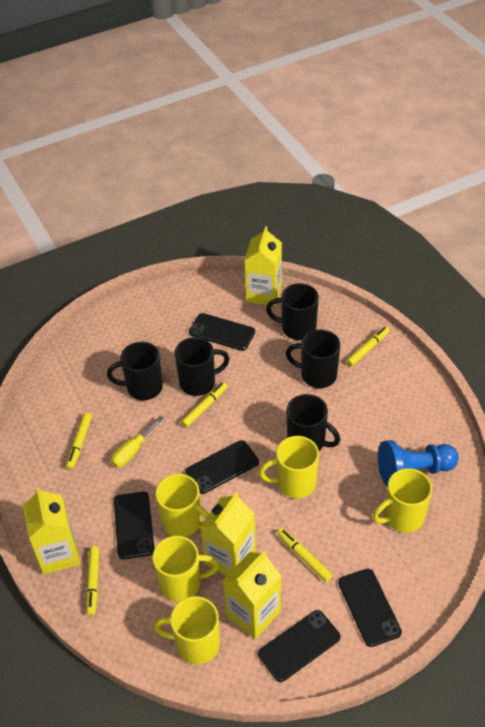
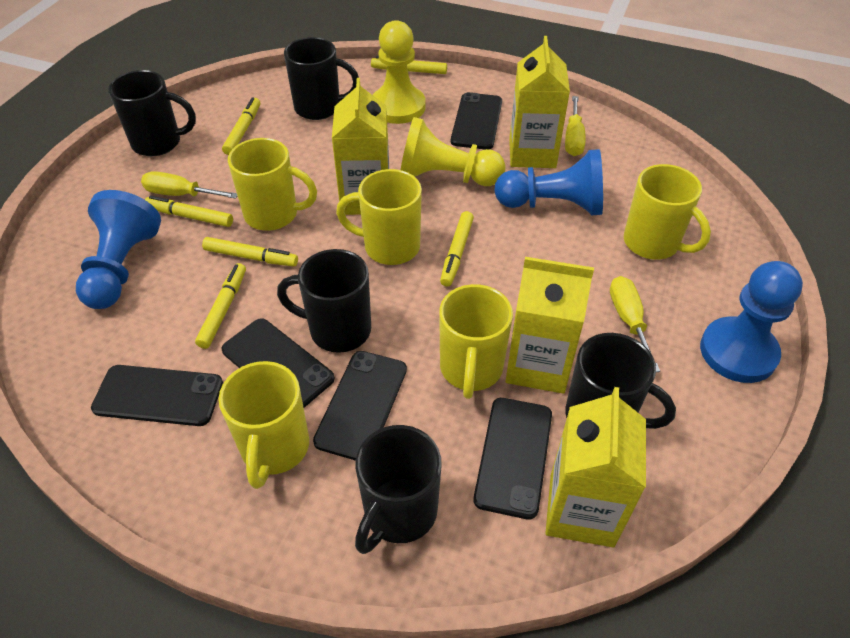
blue pawn: 1 -> 3
yellow marker: 5 -> 6
yellow pawn: 0 -> 2
yellow screwdriver: 1 -> 3

